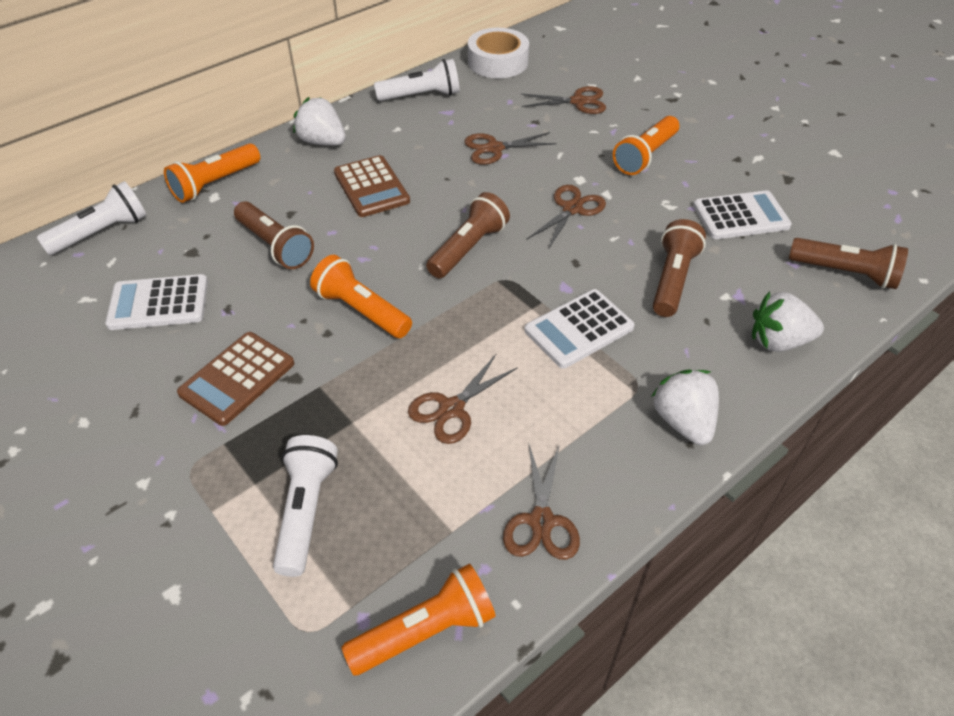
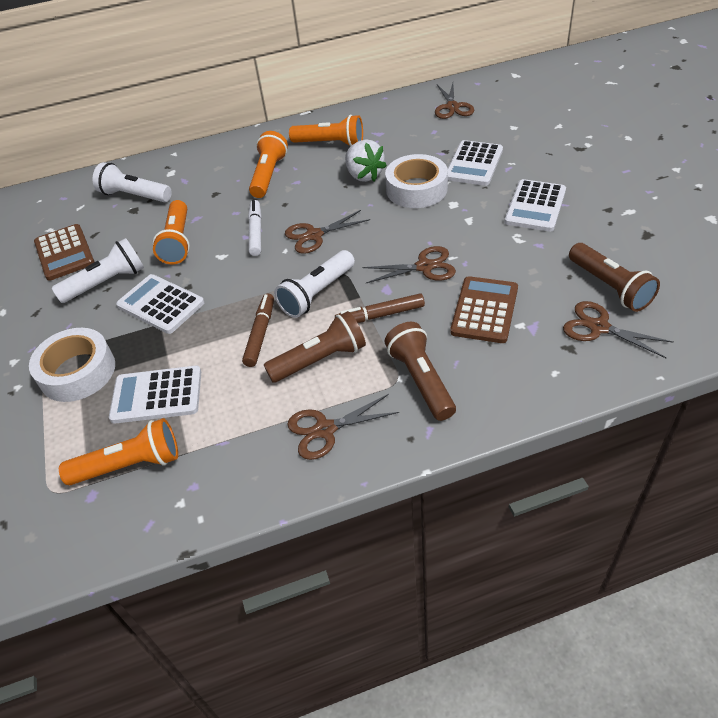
brown flashlight: 4 -> 3
brown marker: 0 -> 2
white calculator: 3 -> 4
white marker: 0 -> 1
white strawberry: 3 -> 1
white tape: 1 -> 2

